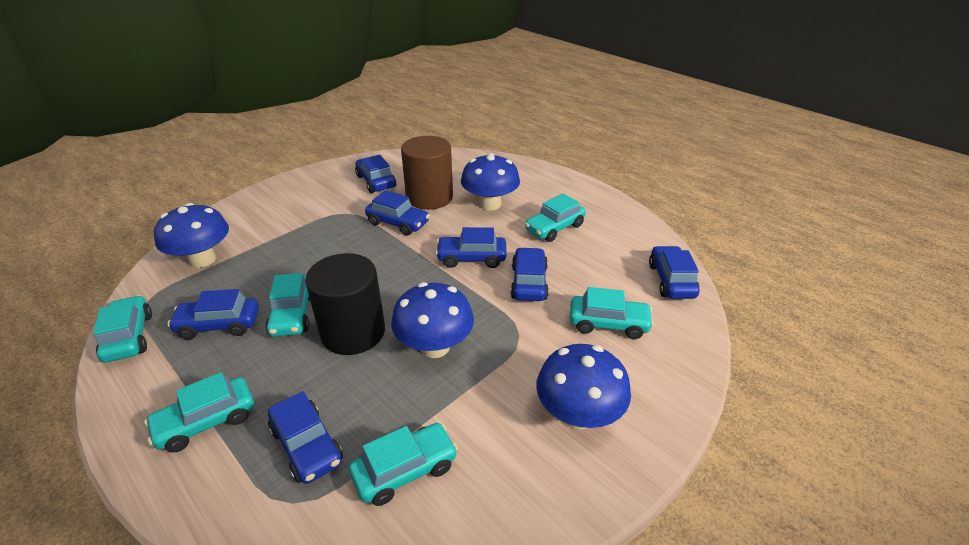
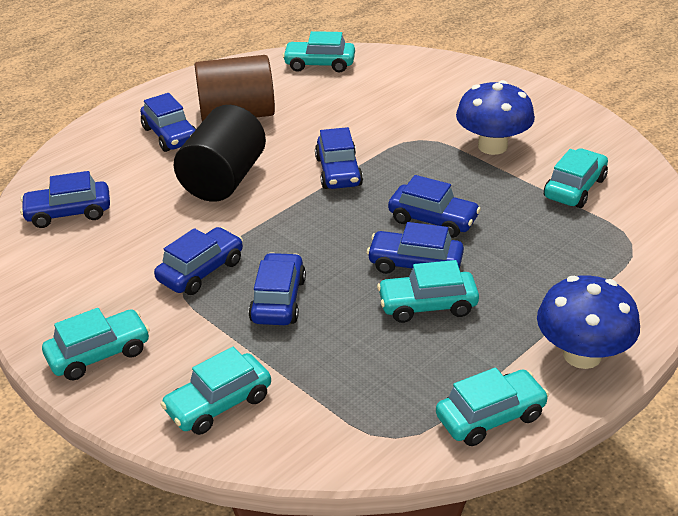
blue mushroom: 4 -> 2

